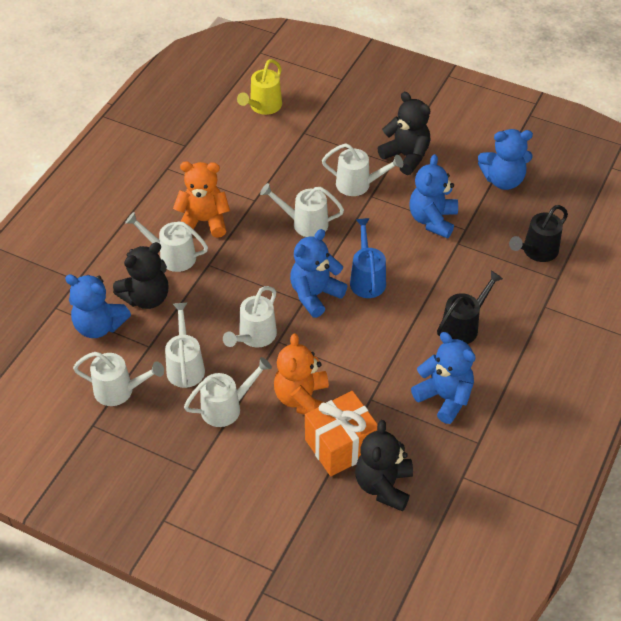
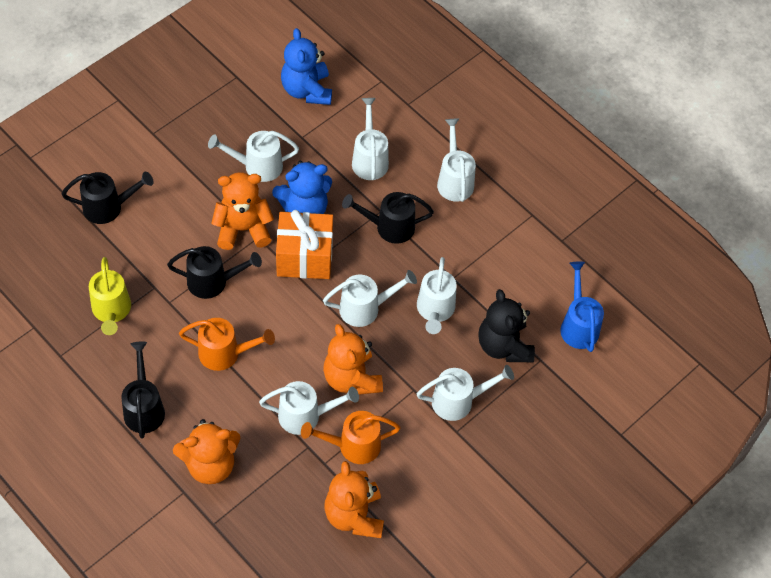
black teddy bear: 3 -> 1
black watering can: 2 -> 4
blue teddy bear: 5 -> 2
orange teddy bear: 2 -> 4
orange watering can: 0 -> 2

